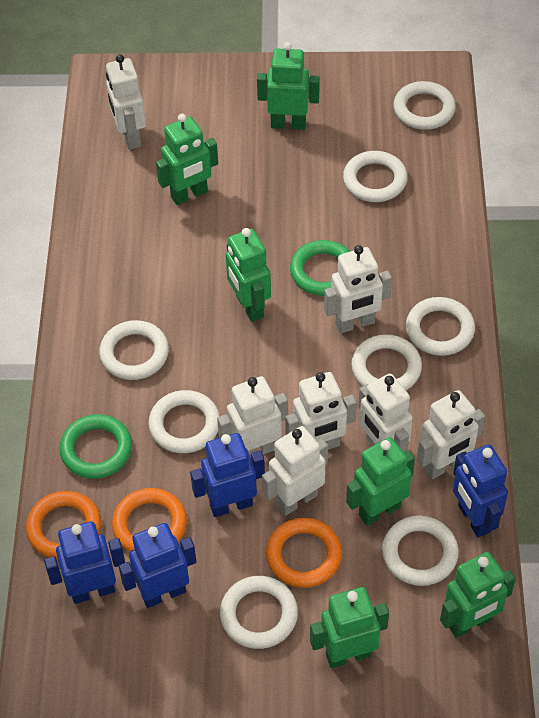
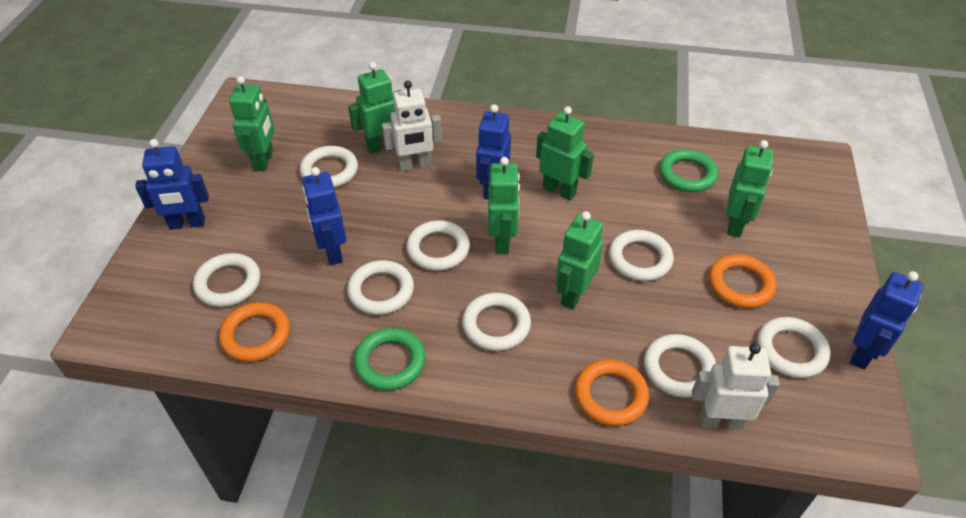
white robot: 7 -> 2

